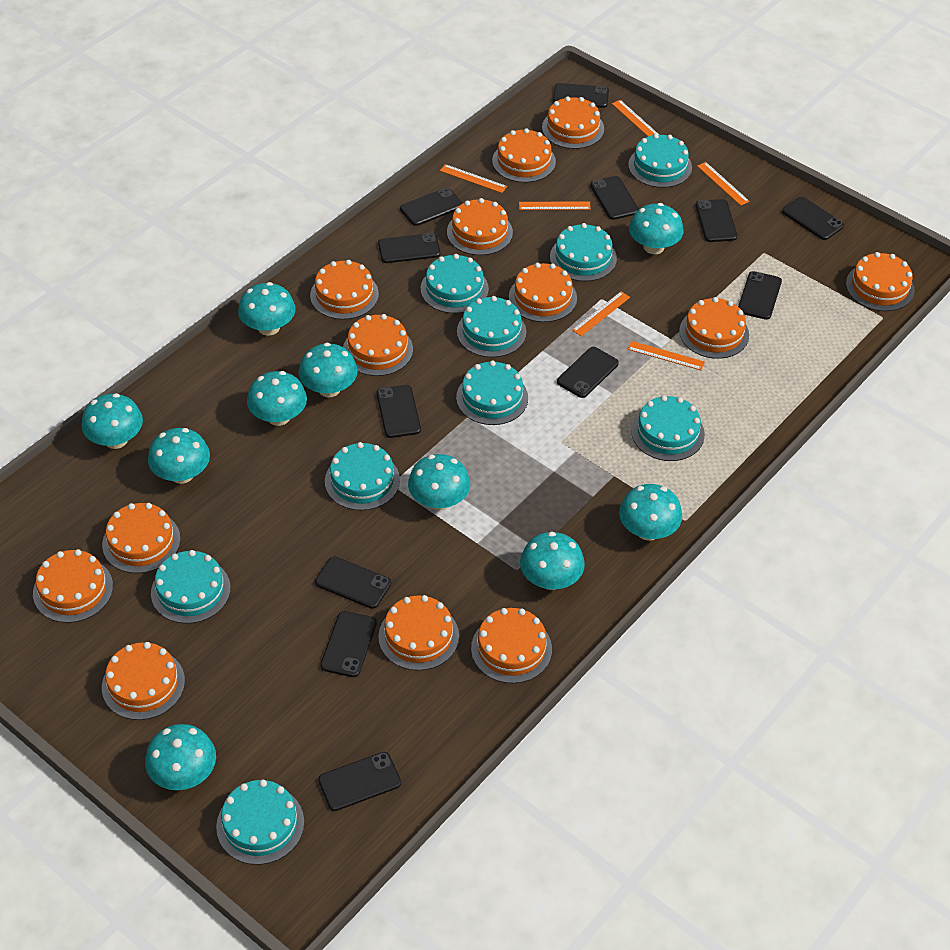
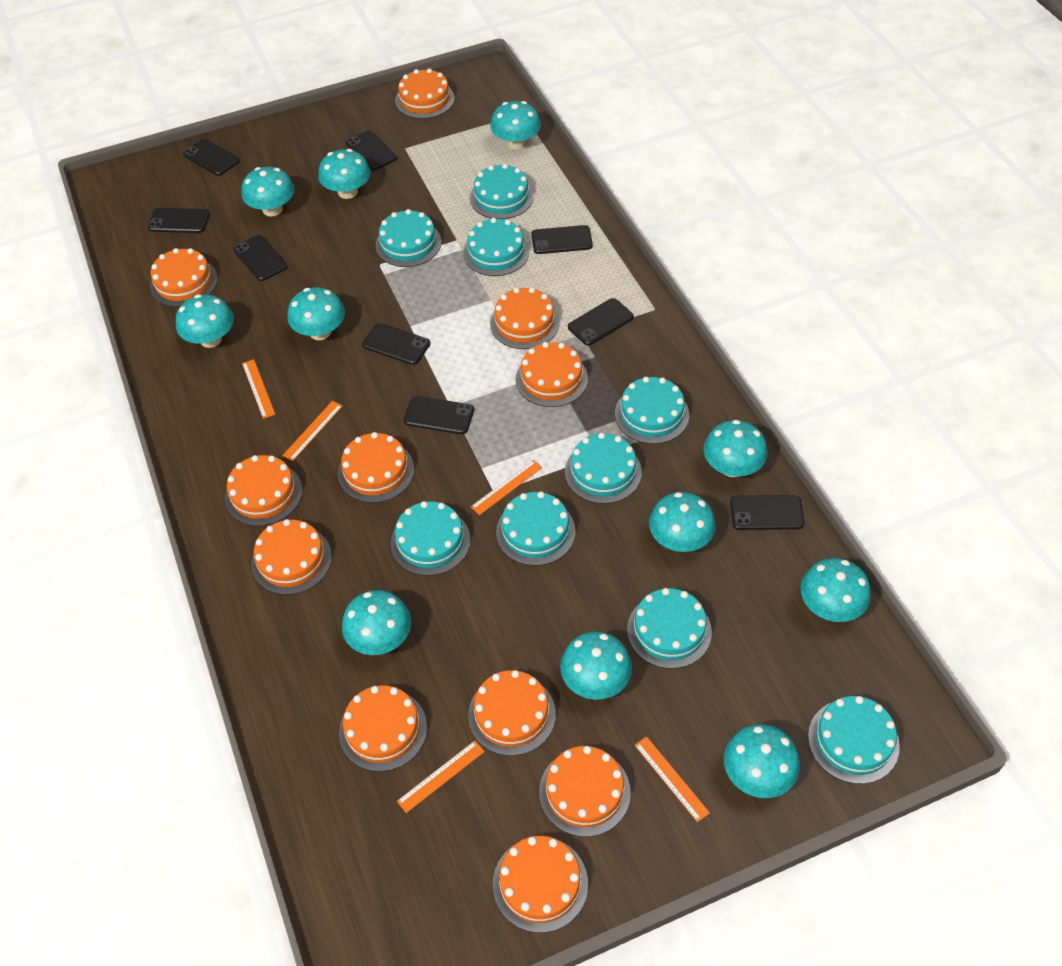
black phone: 12 -> 9
orange cake: 13 -> 11
orange ruler: 6 -> 5
turquoise mushroom: 10 -> 11

